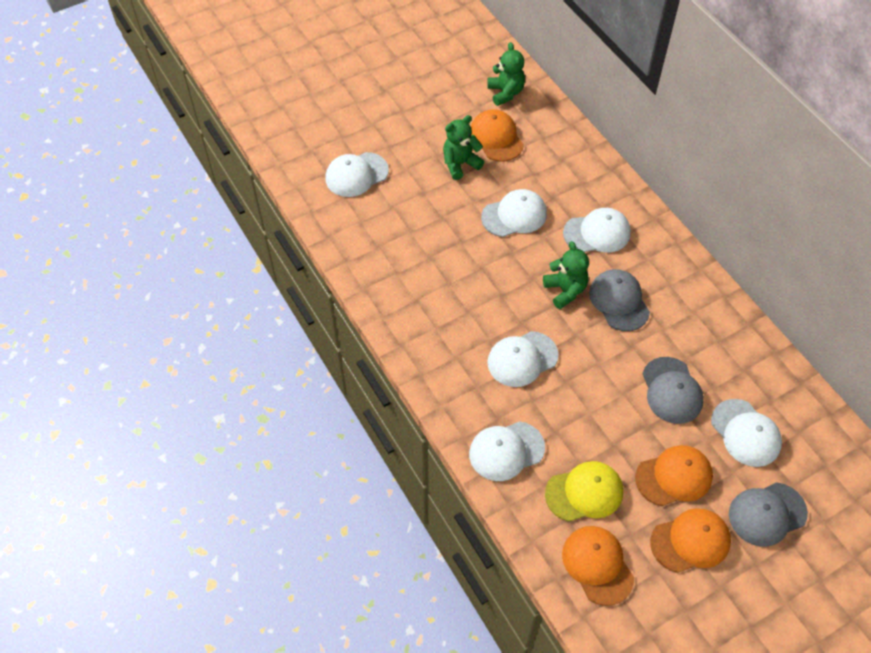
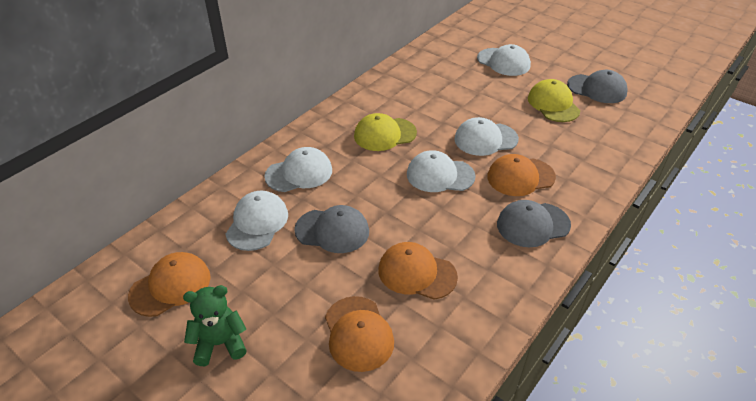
green teddy bear: 3 -> 1
white cap: 6 -> 5
yellow cap: 1 -> 2

